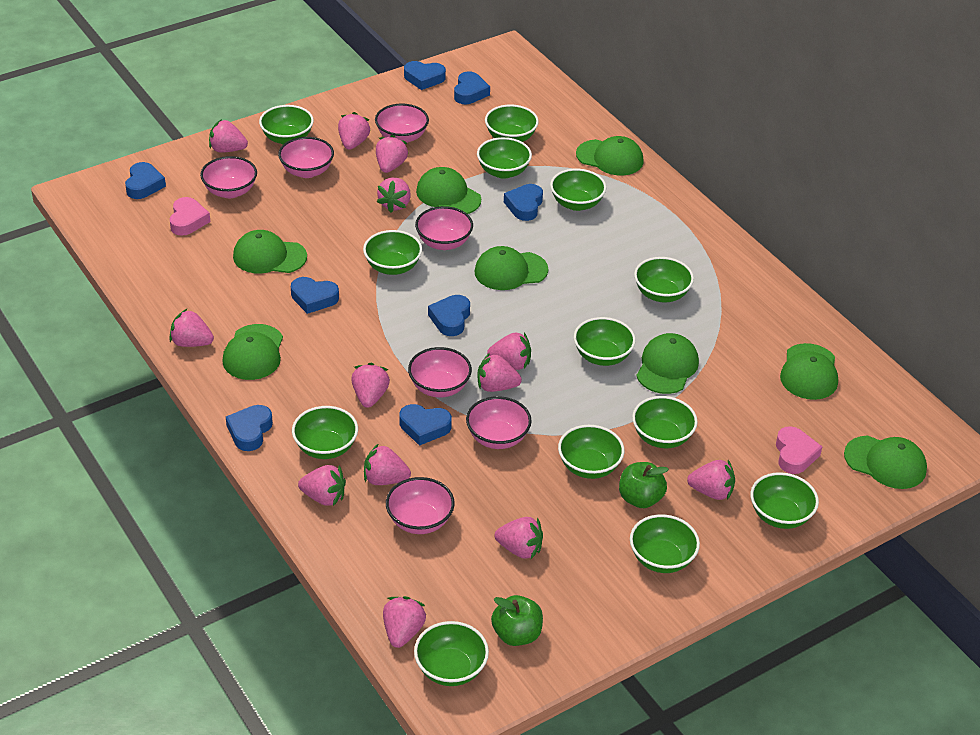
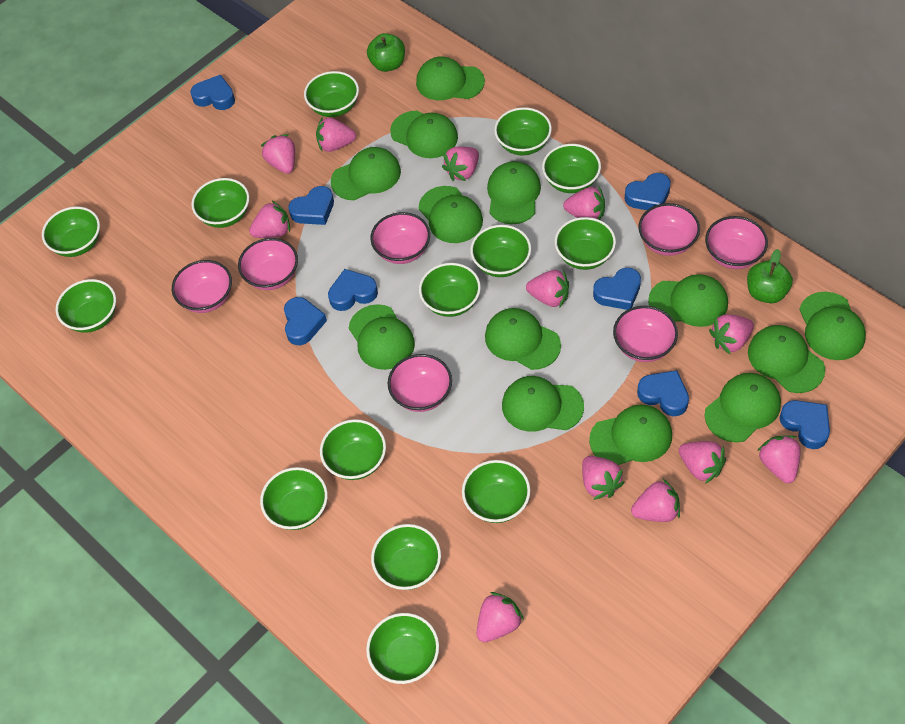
green bowl: 13 -> 14
green cap: 8 -> 13
pink heart: 2 -> 0
pink strawberry: 13 -> 12

